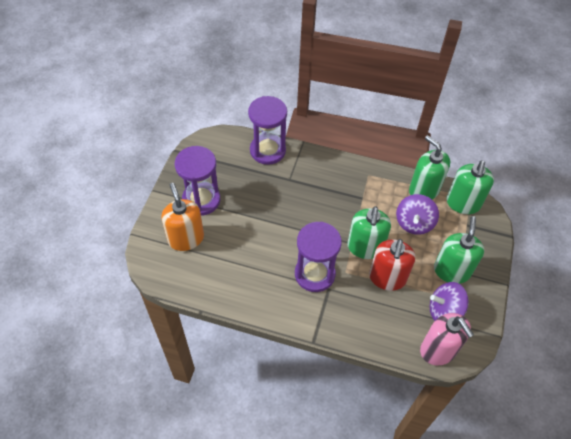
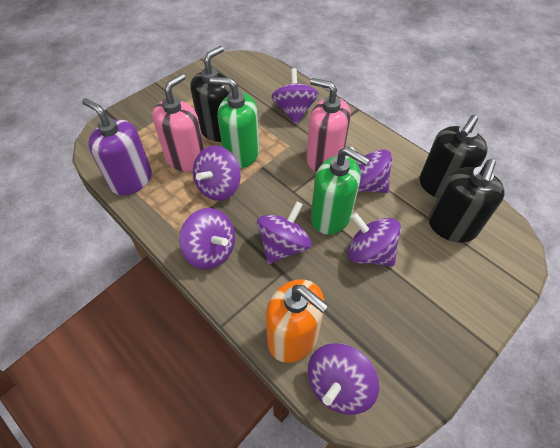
black soap dispenser: 0 -> 3
green soap dispenser: 4 -> 2
pink soap dispenser: 1 -> 2
purple hourglass: 3 -> 0
purple soap dispenser: 0 -> 1
purple spinning top: 2 -> 7
red soap dispenser: 1 -> 0

